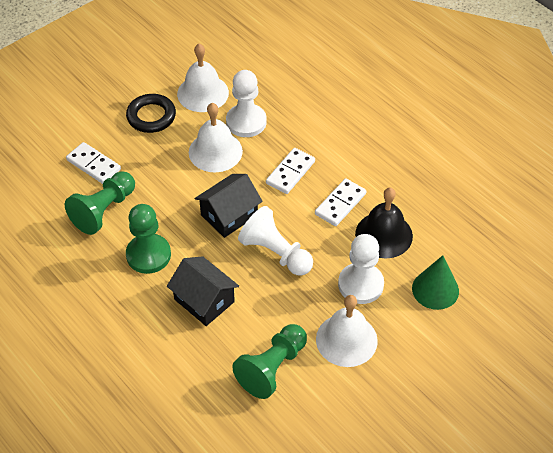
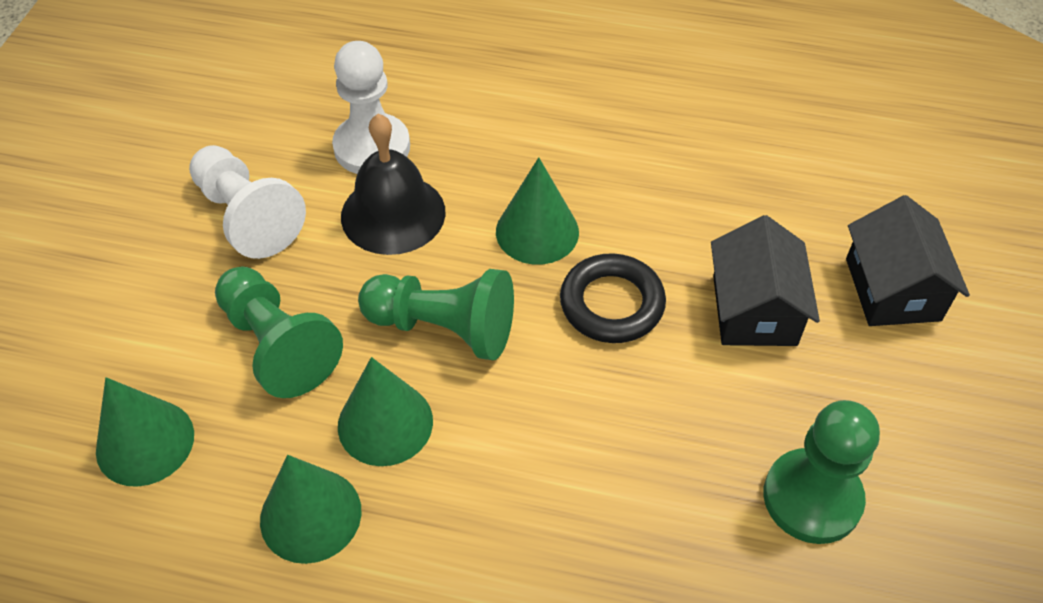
green cone: 1 -> 4
white bell: 3 -> 0
white domino: 3 -> 0
white pawn: 3 -> 2

